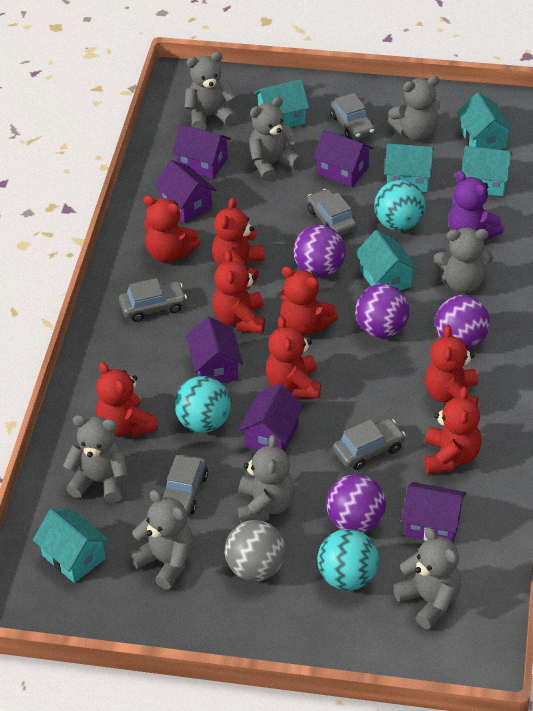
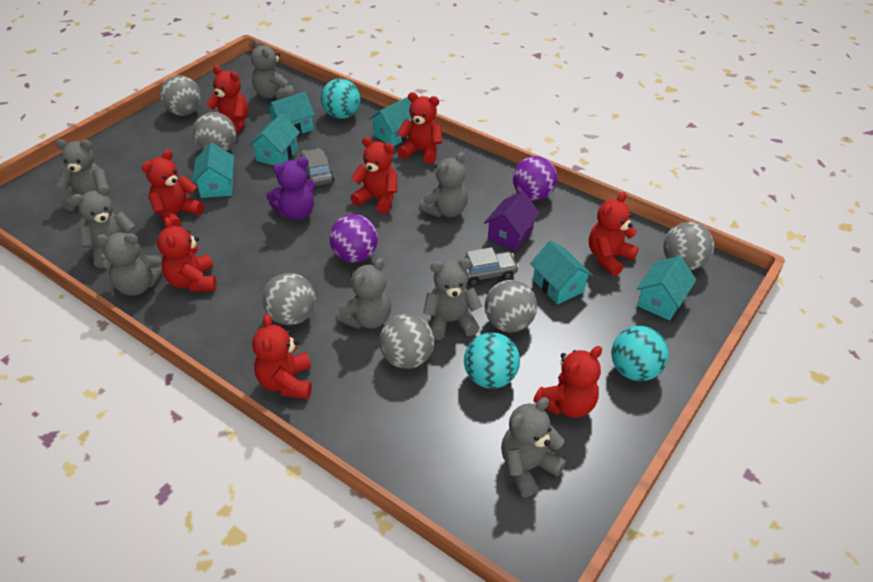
grey ball: 1 -> 6
grey car: 5 -> 2
purple ball: 4 -> 2
purple house: 6 -> 1

